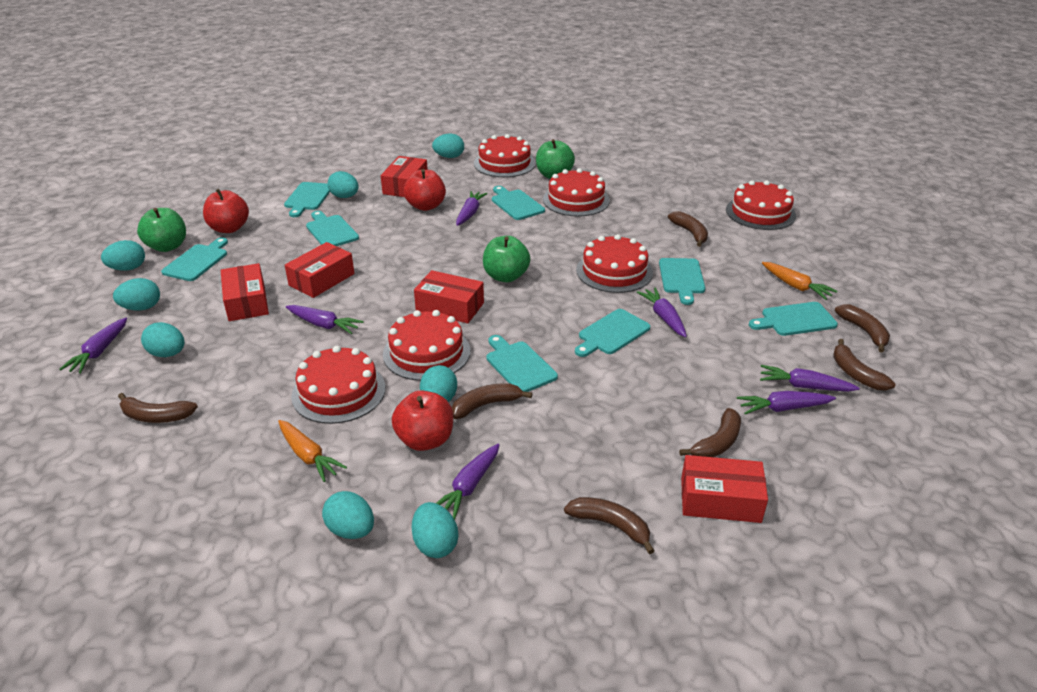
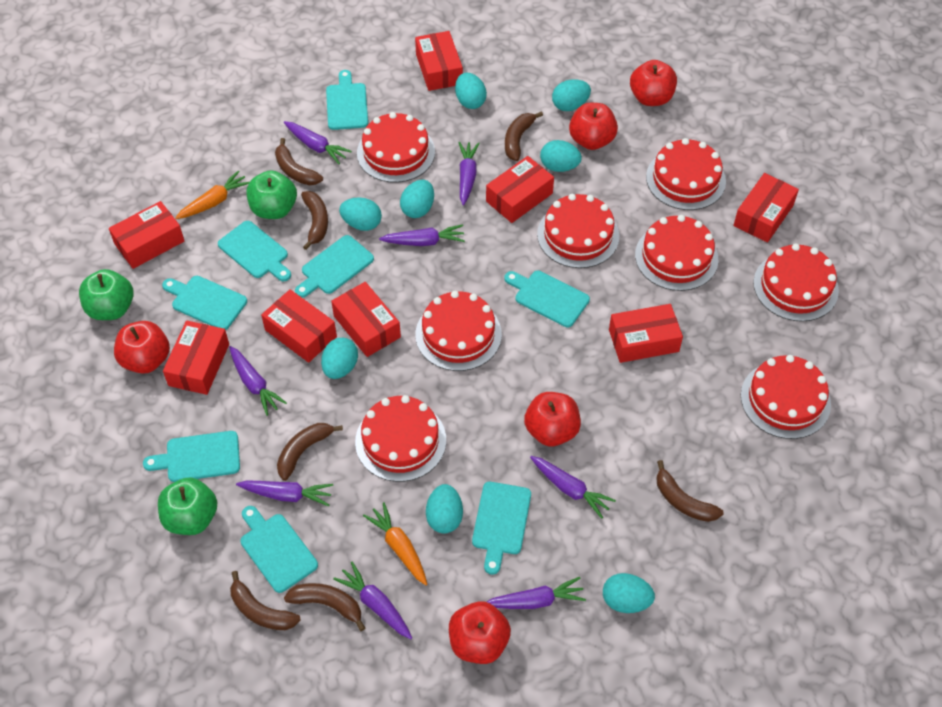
purple carrot: 7 -> 8
red apple: 3 -> 5
red box: 5 -> 8
red cake: 6 -> 8

